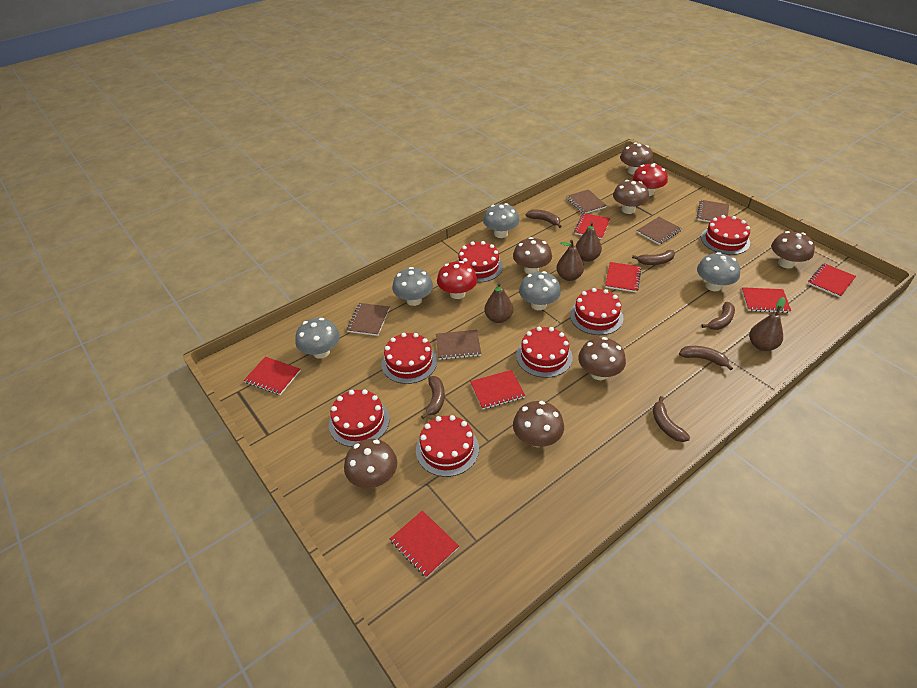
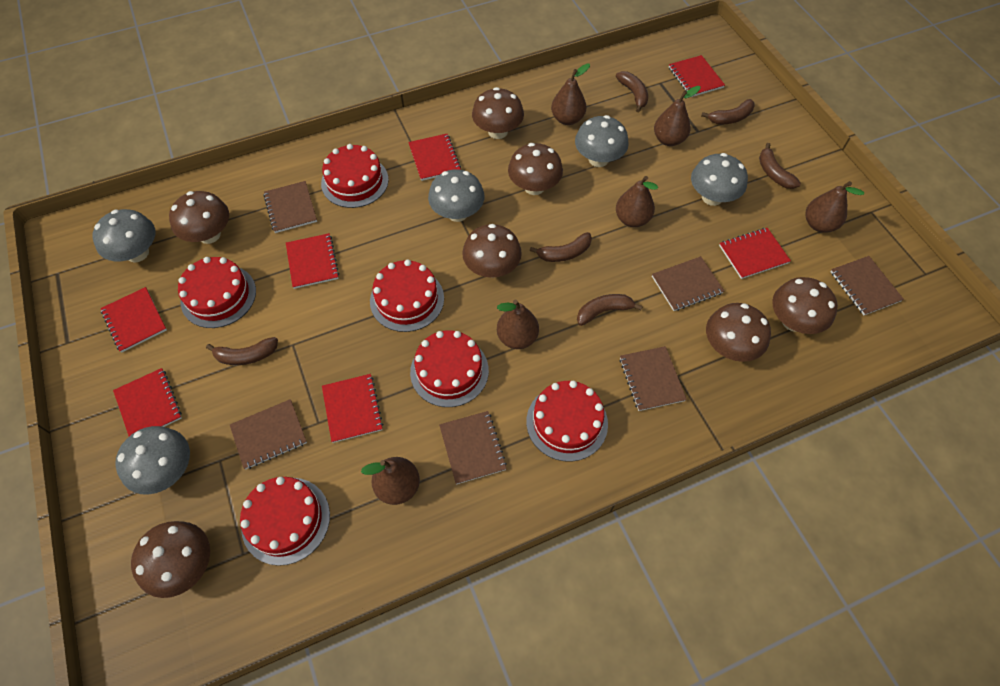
brown notebook: 5 -> 6
brown pear: 4 -> 6
red cake: 7 -> 6
red mushroom: 2 -> 0

